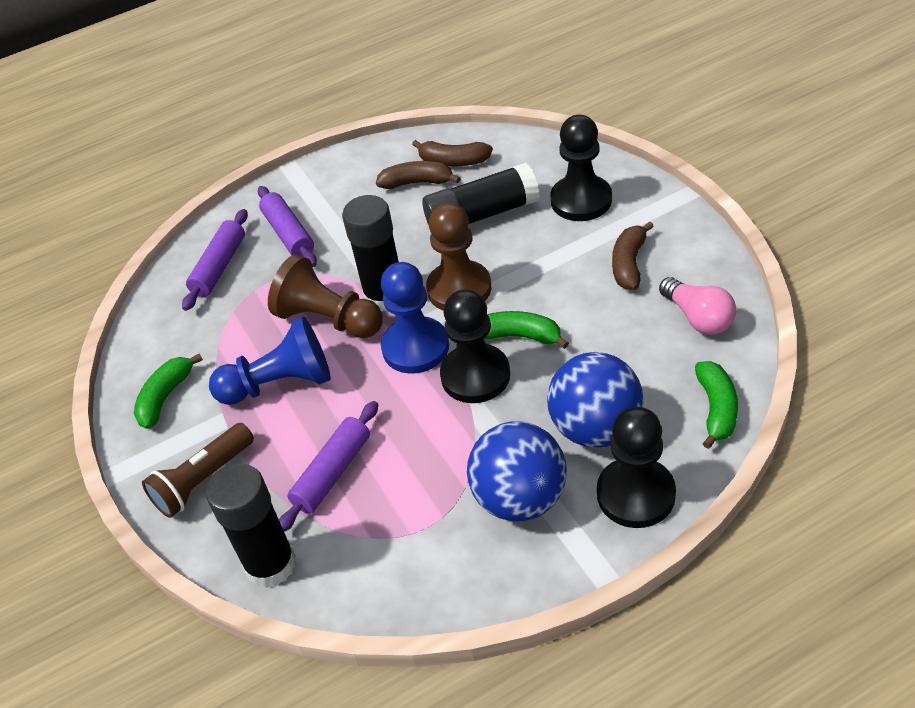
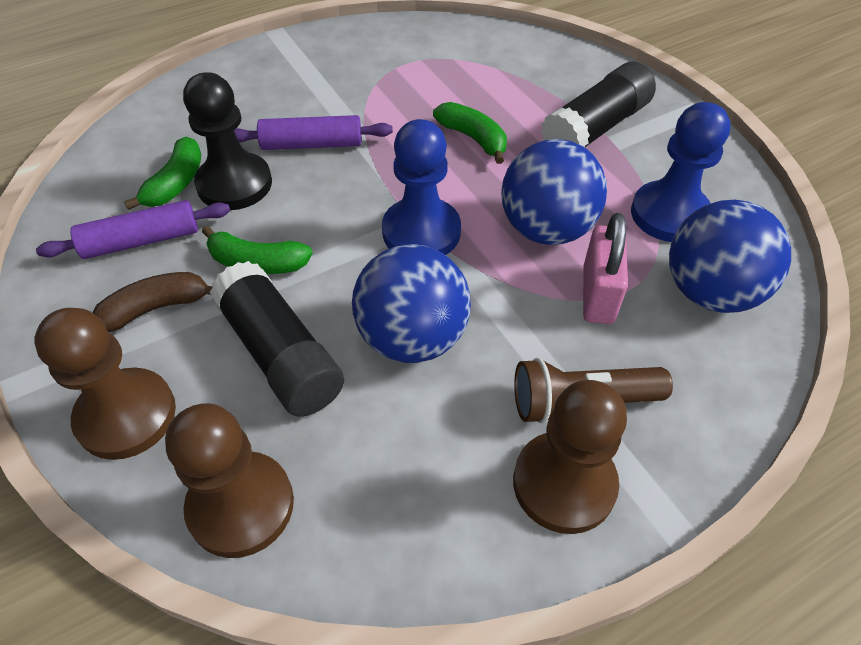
black glue stick: 3 -> 2
black pawn: 3 -> 1
blue ball: 2 -> 3
brown banana: 3 -> 1
brown pawn: 2 -> 3
pink light bulb: 1 -> 0
pink padlock: 0 -> 1
purple rolling pin: 3 -> 2

